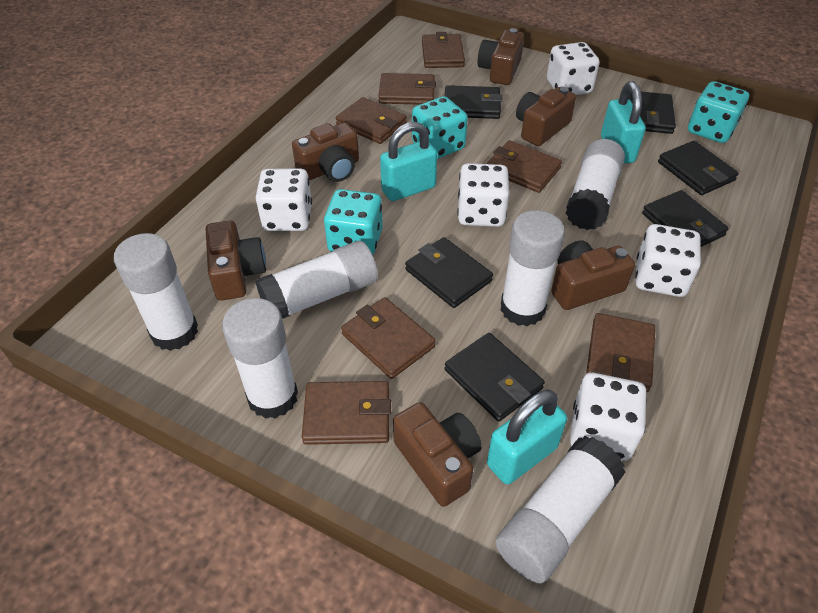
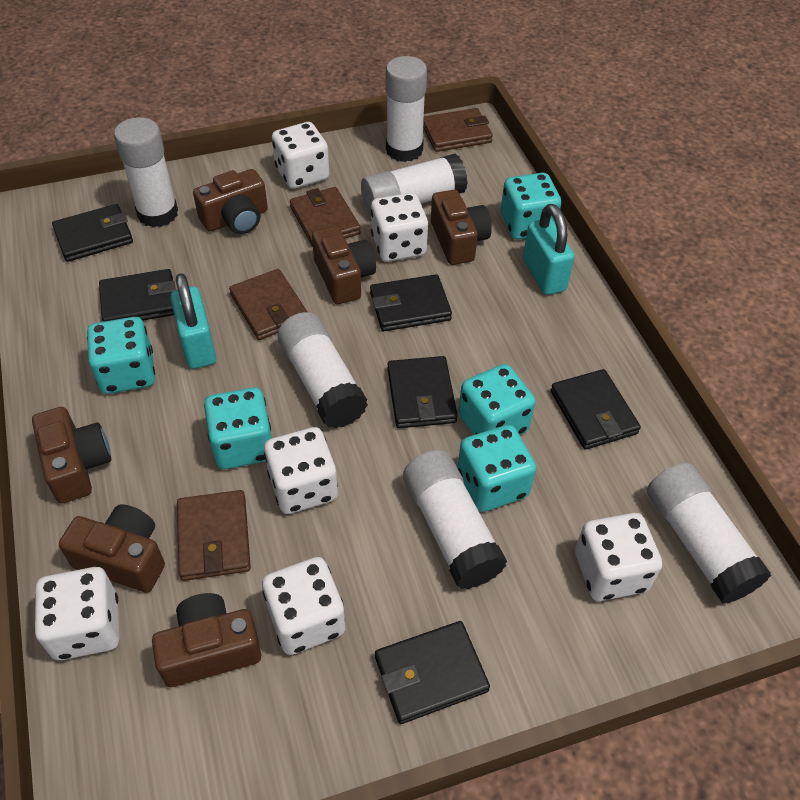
brown wallet: 7 -> 4
turquoise dice: 3 -> 5
turquoise padlock: 3 -> 2
white dice: 5 -> 6

